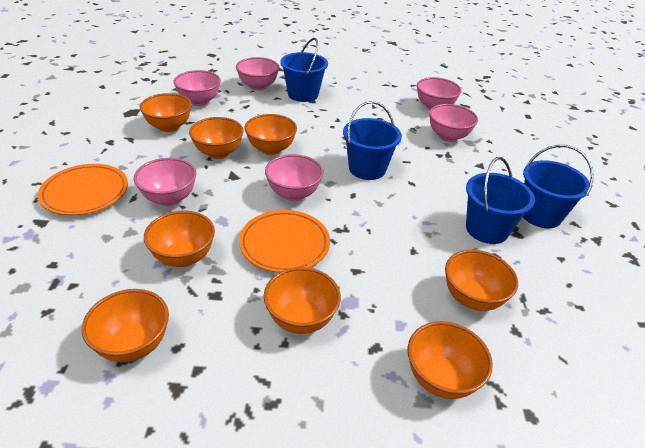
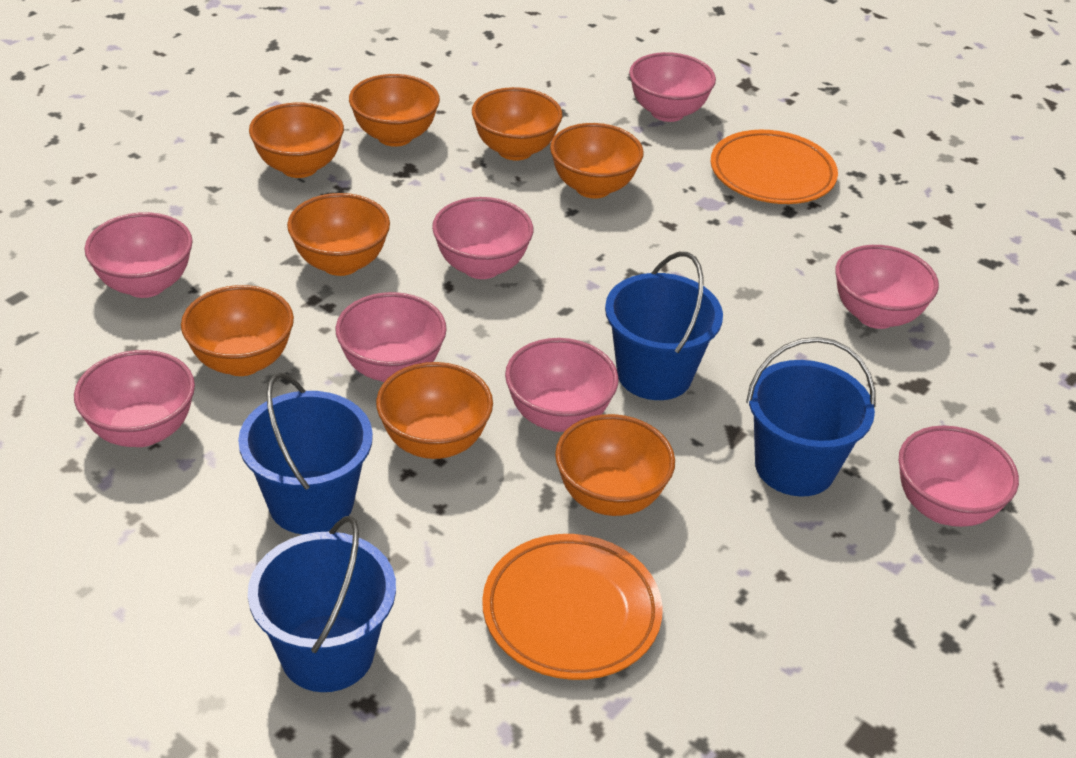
pink bowl: 6 -> 8

